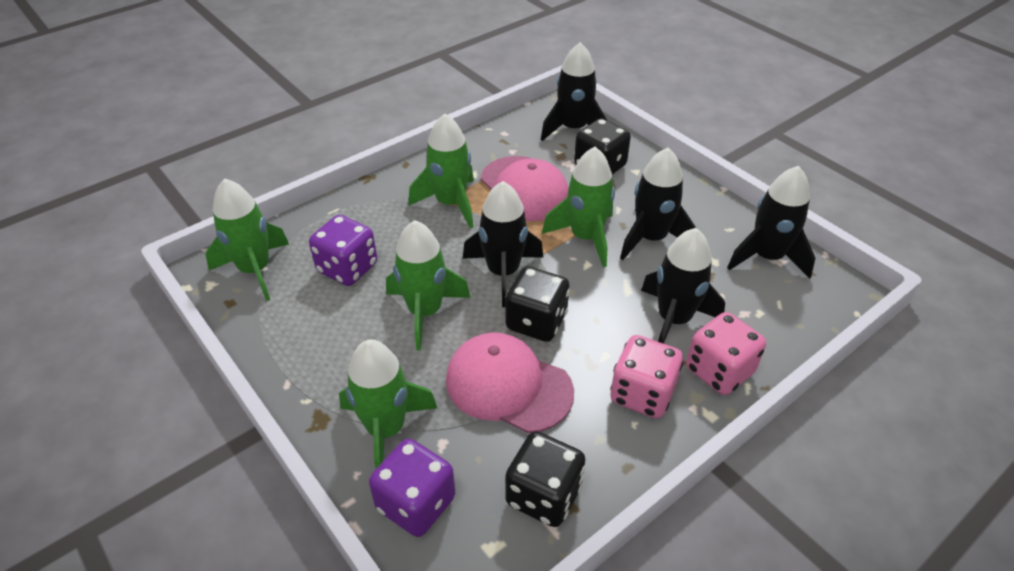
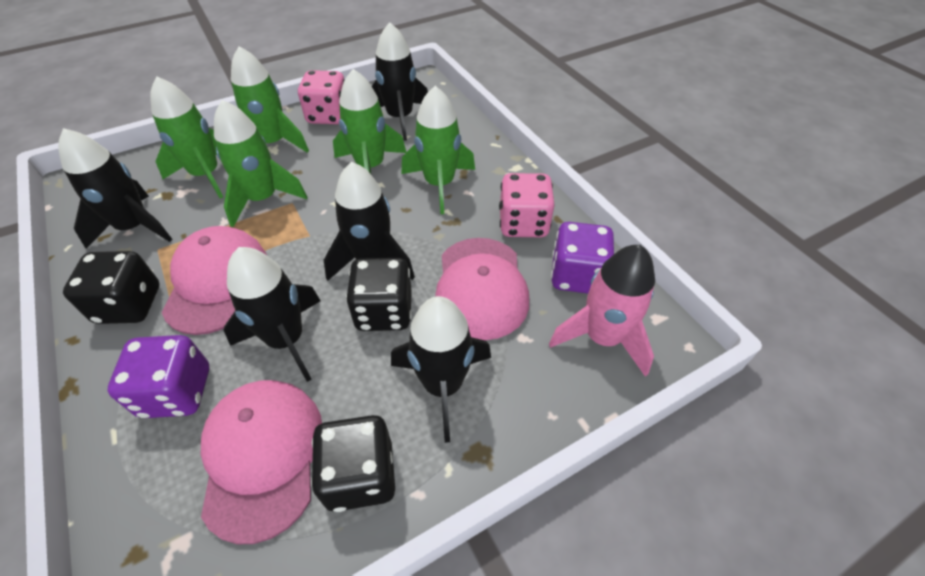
pink cap: 2 -> 3
pink rocket: 0 -> 1

